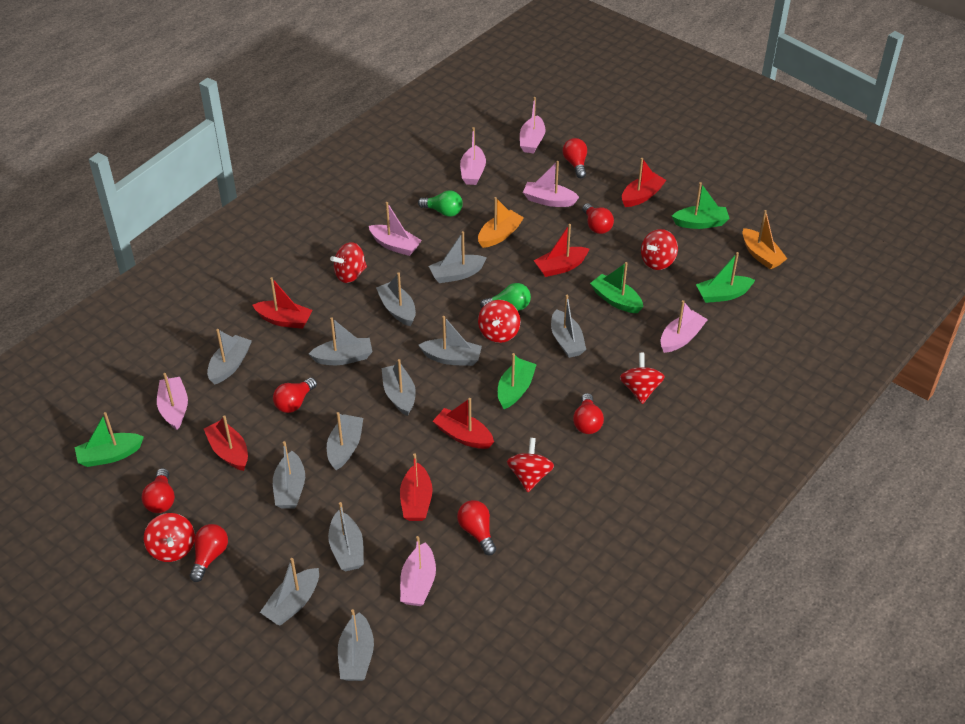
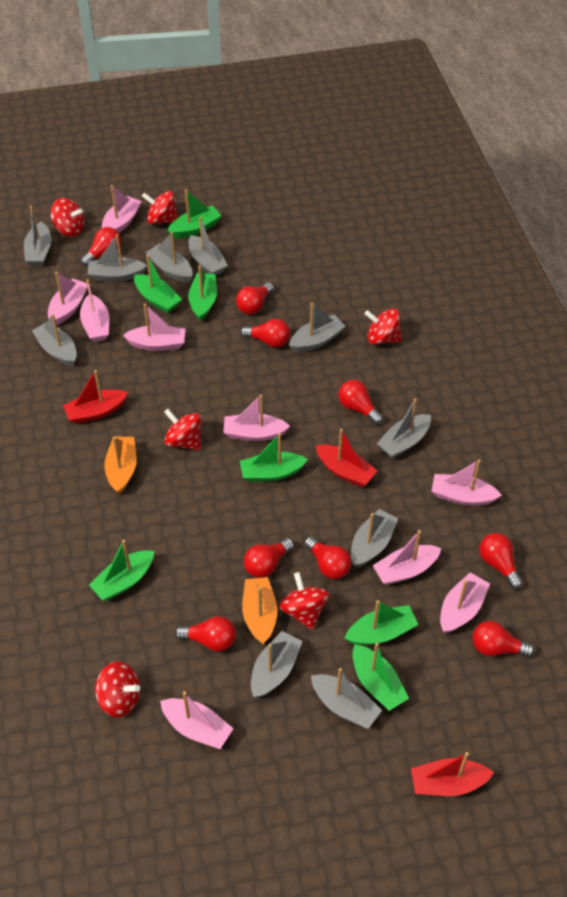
green boat: 5 -> 7
green light bulb: 2 -> 0
grey boat: 12 -> 10
pink boat: 7 -> 9
red boat: 6 -> 3
red light bulb: 7 -> 9

